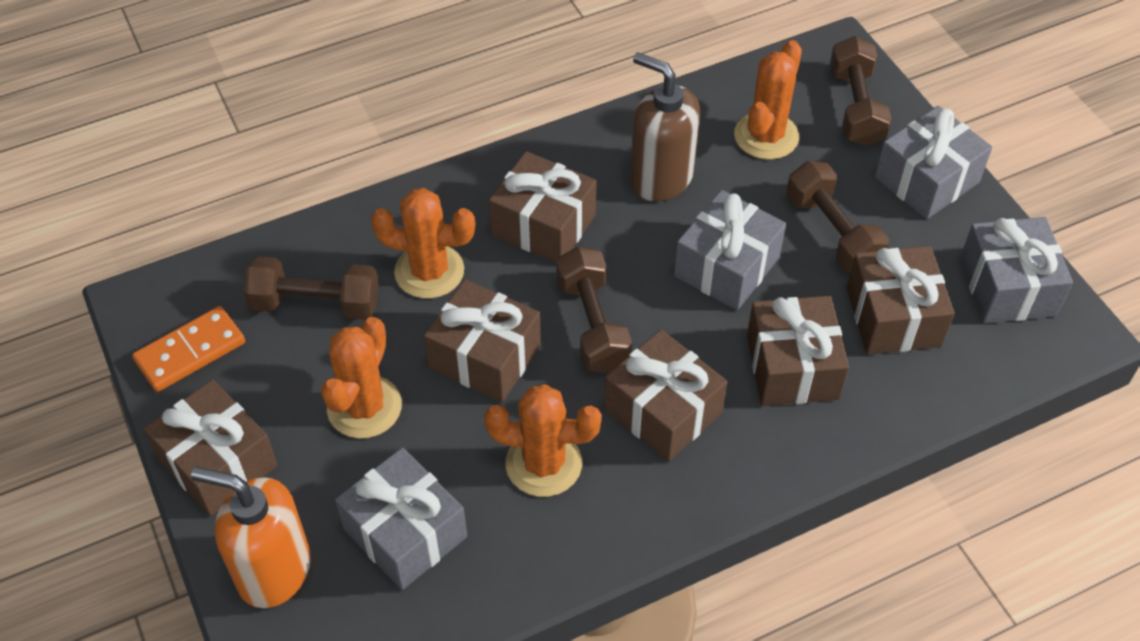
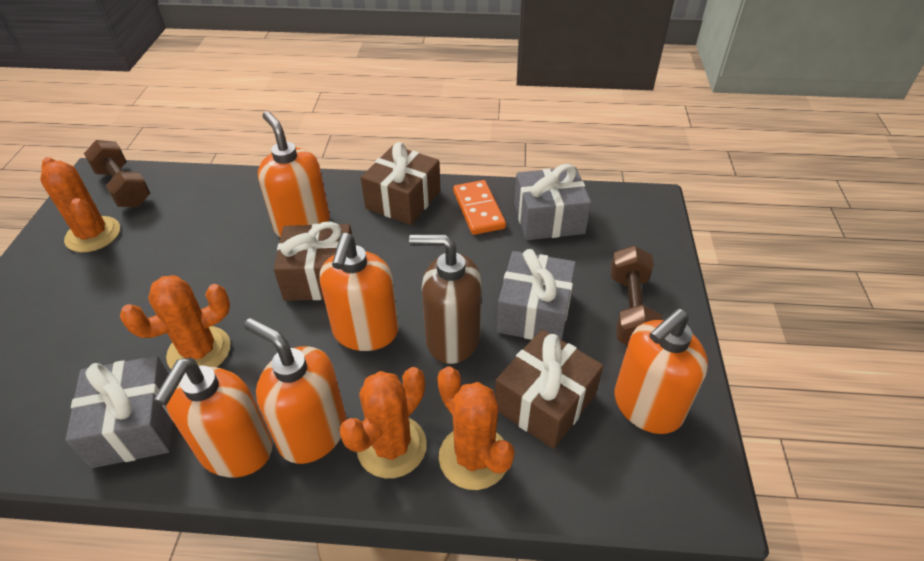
brown dumbbell: 4 -> 2
brown gift: 6 -> 3
grey gift: 4 -> 3
orange soap dispenser: 1 -> 5

